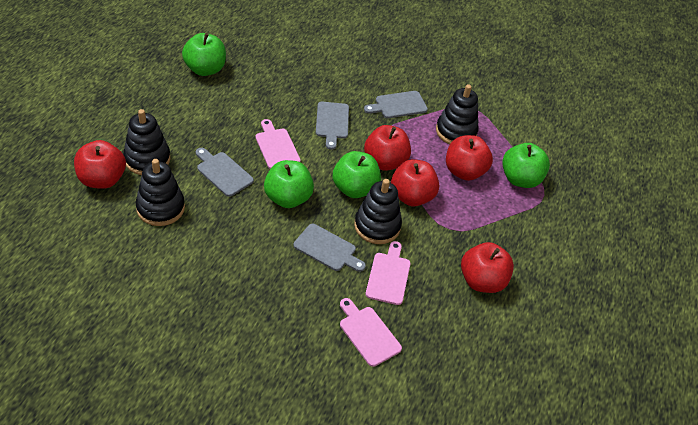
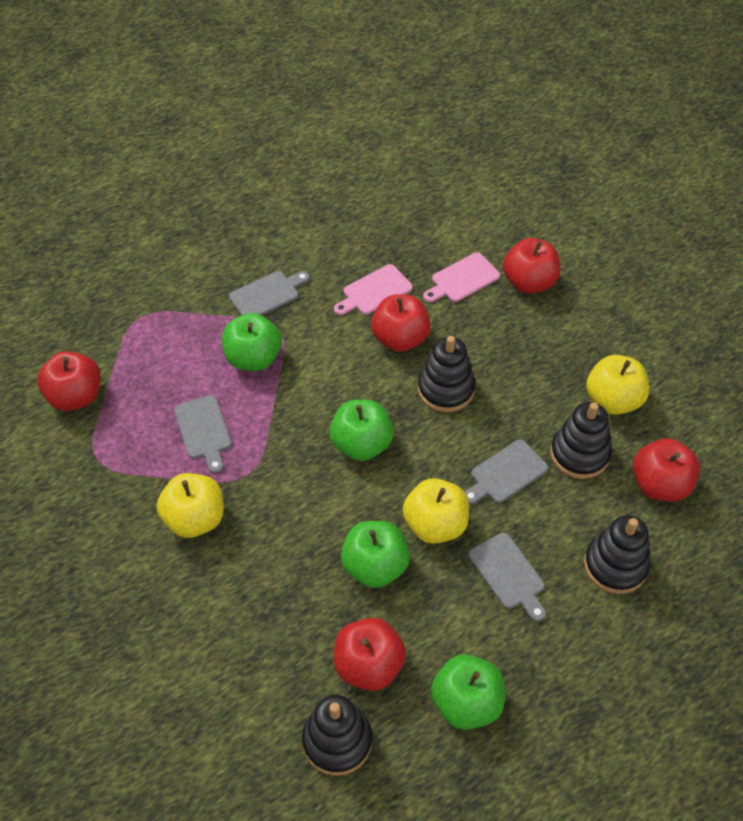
pink cutting board: 3 -> 2
yellow apple: 0 -> 3

